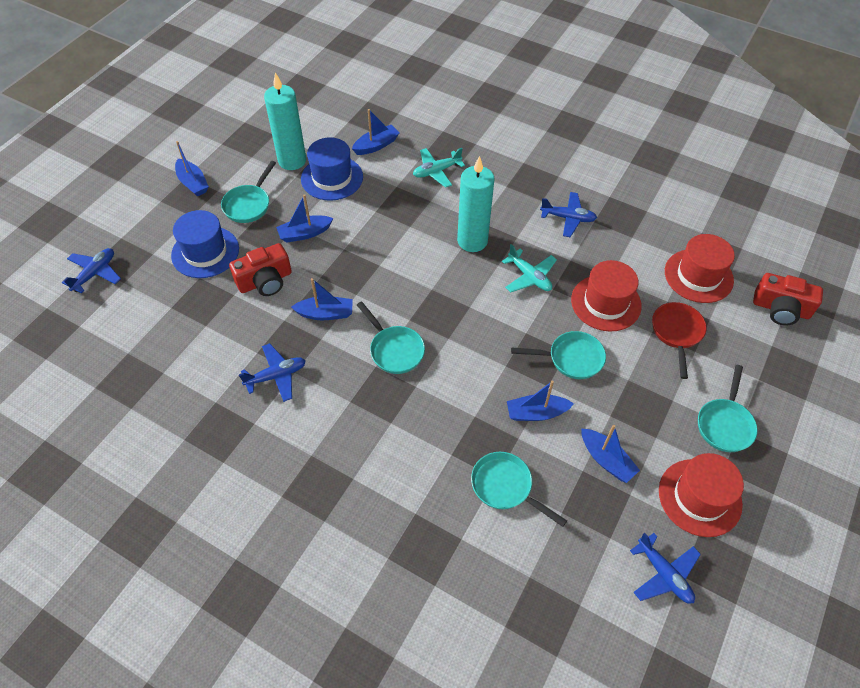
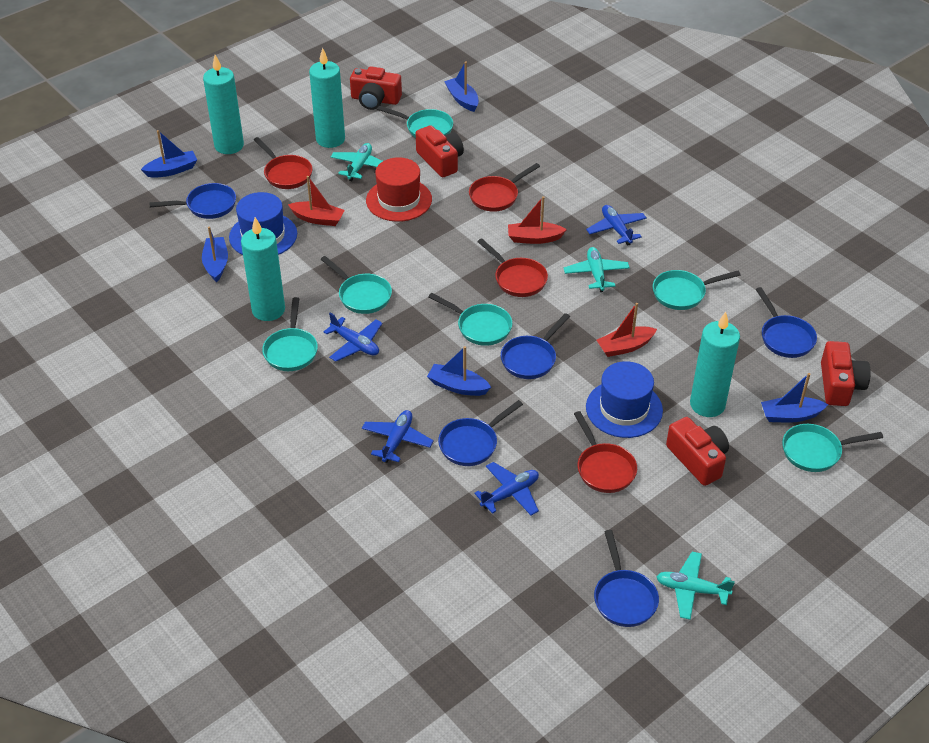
blue boat: 6 -> 5
blue pan: 0 -> 5
red boat: 0 -> 3
red camera: 2 -> 4
red hat: 3 -> 1
red pan: 1 -> 4
turquoise candle: 2 -> 4
turquoise pan: 5 -> 6
turquoise plane: 2 -> 3

